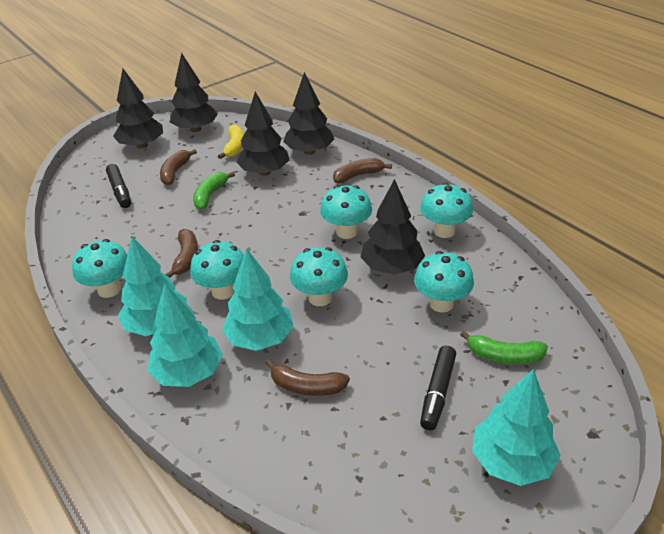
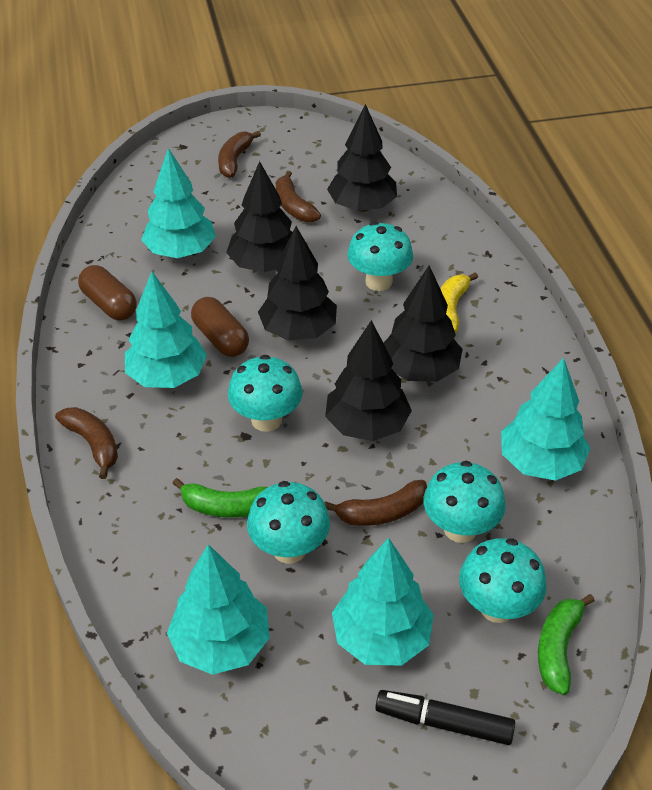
black marker: 2 -> 1
brown capsule: 0 -> 2
turquoise mushroom: 6 -> 5
turquoise tree: 4 -> 5

